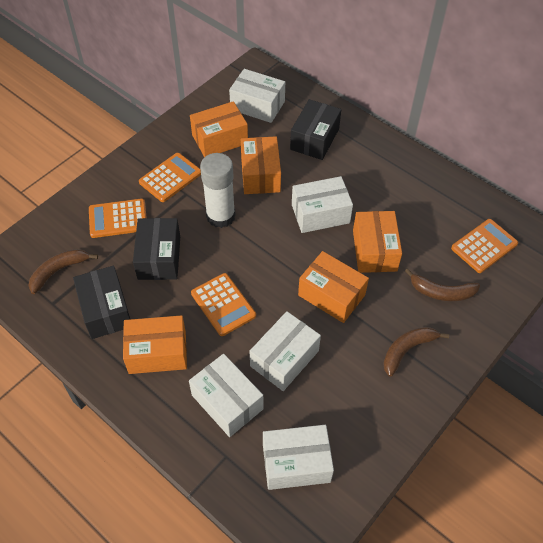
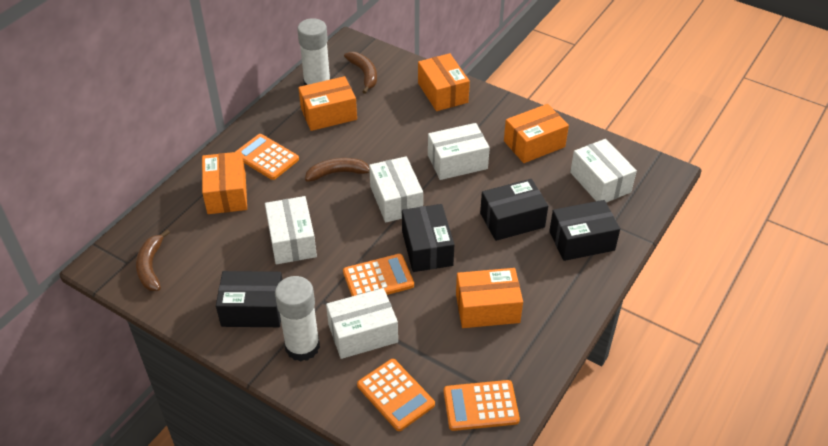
black box: 3 -> 4
white glue stick: 1 -> 2

